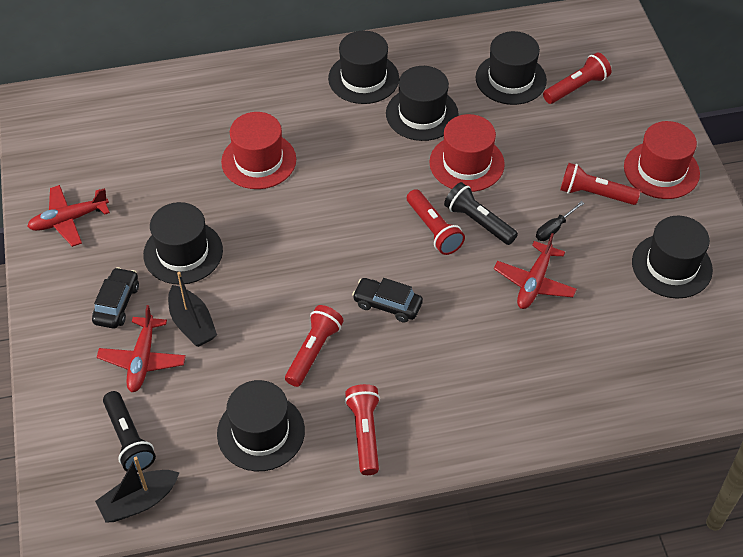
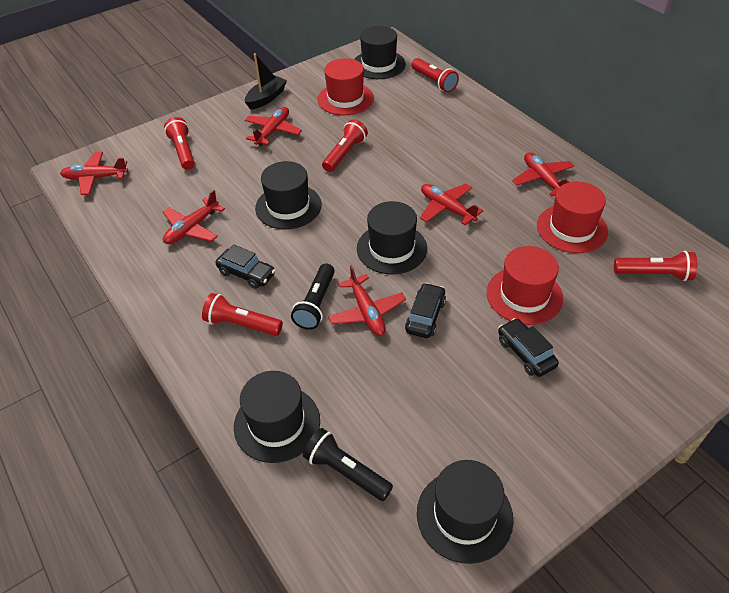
black boat: 2 -> 1
black car: 2 -> 3
black hat: 6 -> 5
black screwdriver: 1 -> 0
red plane: 3 -> 6

